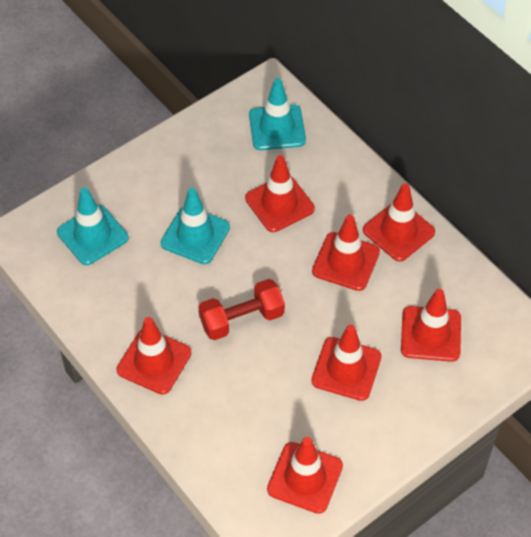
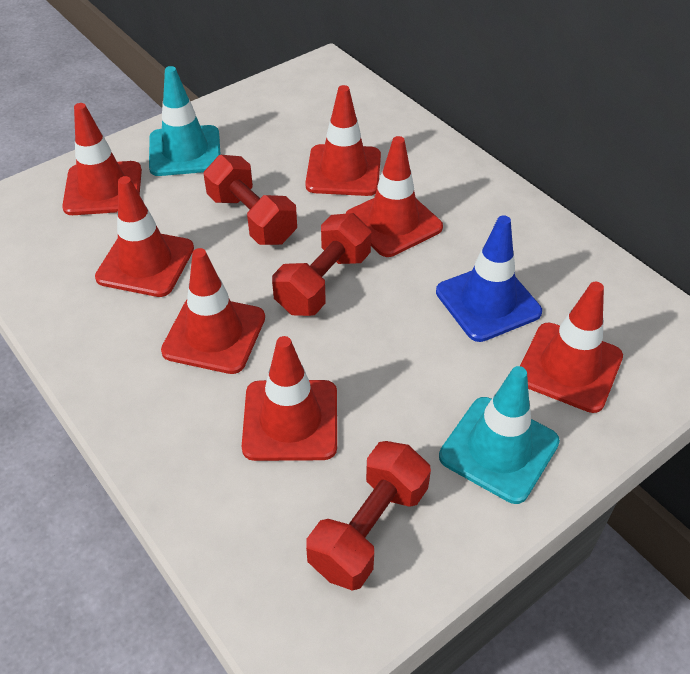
blue traffic cone: 0 -> 1
red dumbbell: 1 -> 3
turquoise traffic cone: 3 -> 2

